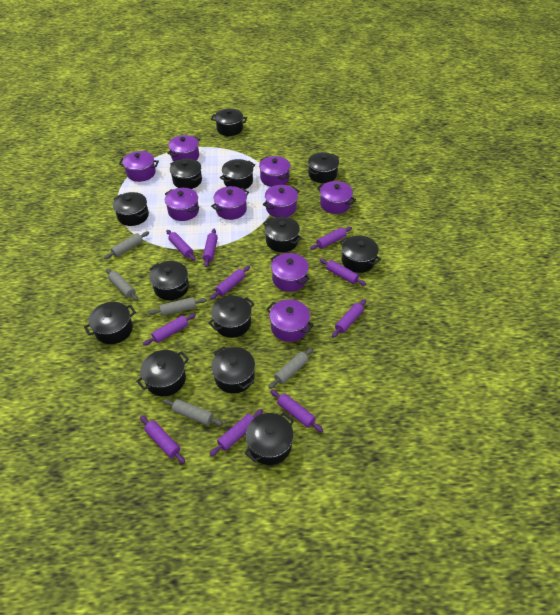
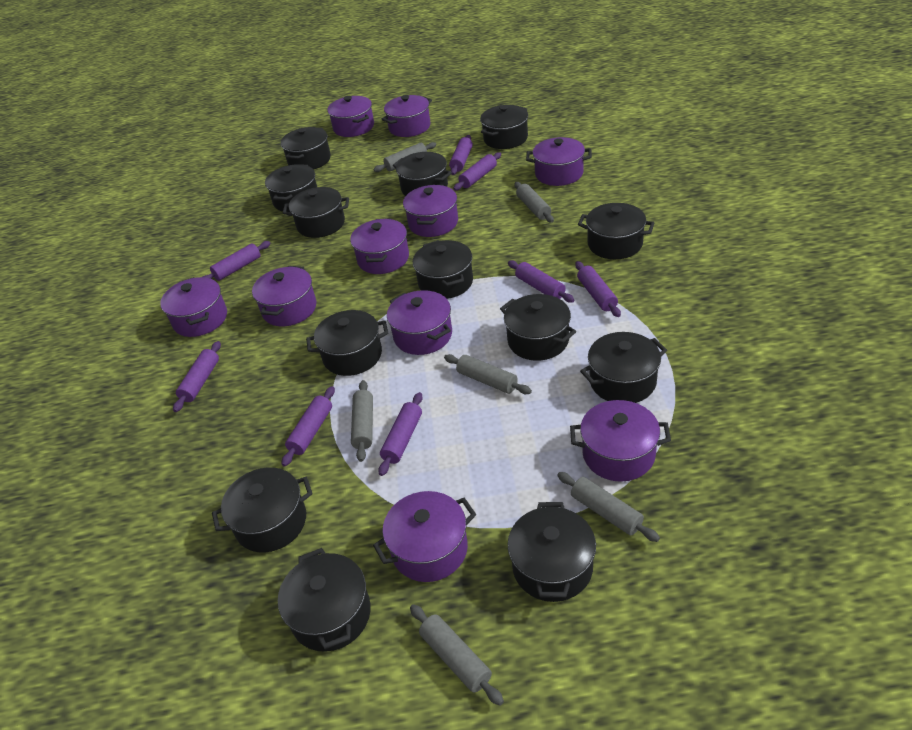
grey rolling pin: 5 -> 6
purple pot: 9 -> 10
purple rolling pin: 10 -> 8

